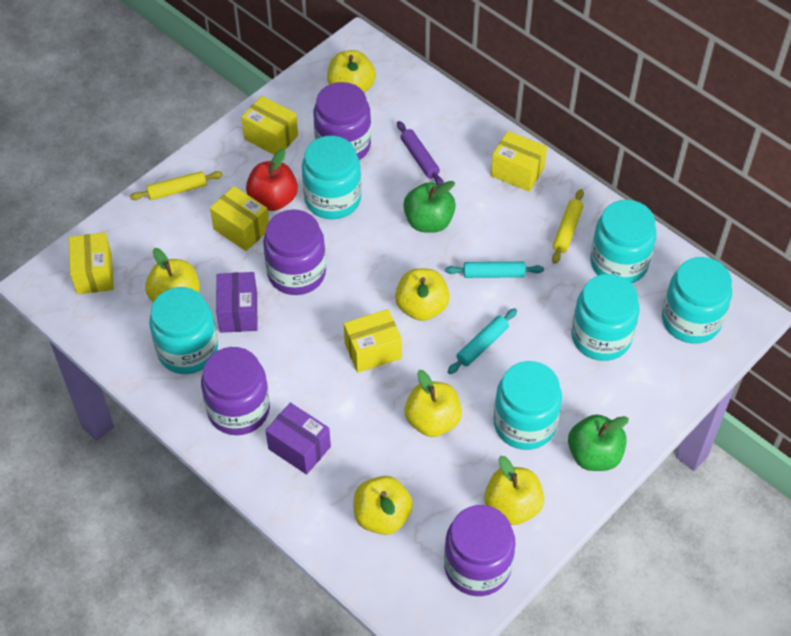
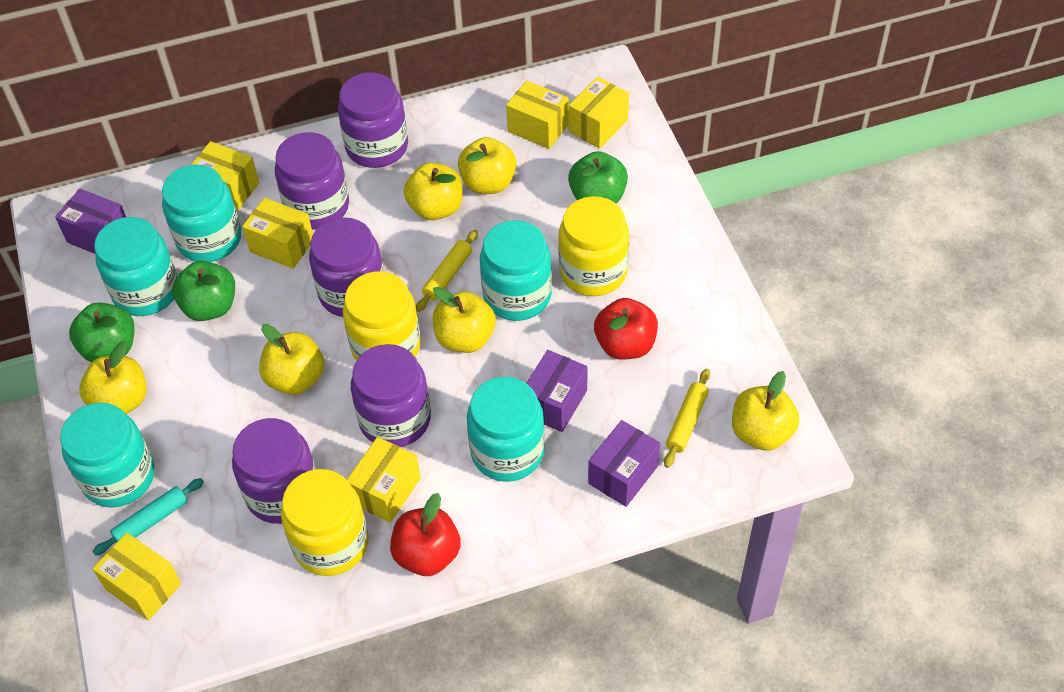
green apple: 2 -> 3
purple box: 2 -> 3
purple jar: 4 -> 5
purple rolling pin: 1 -> 0
red apple: 1 -> 2
turquoise jar: 6 -> 5
turquoise rolling pin: 2 -> 1
yellow box: 5 -> 6
yellow jar: 0 -> 3

